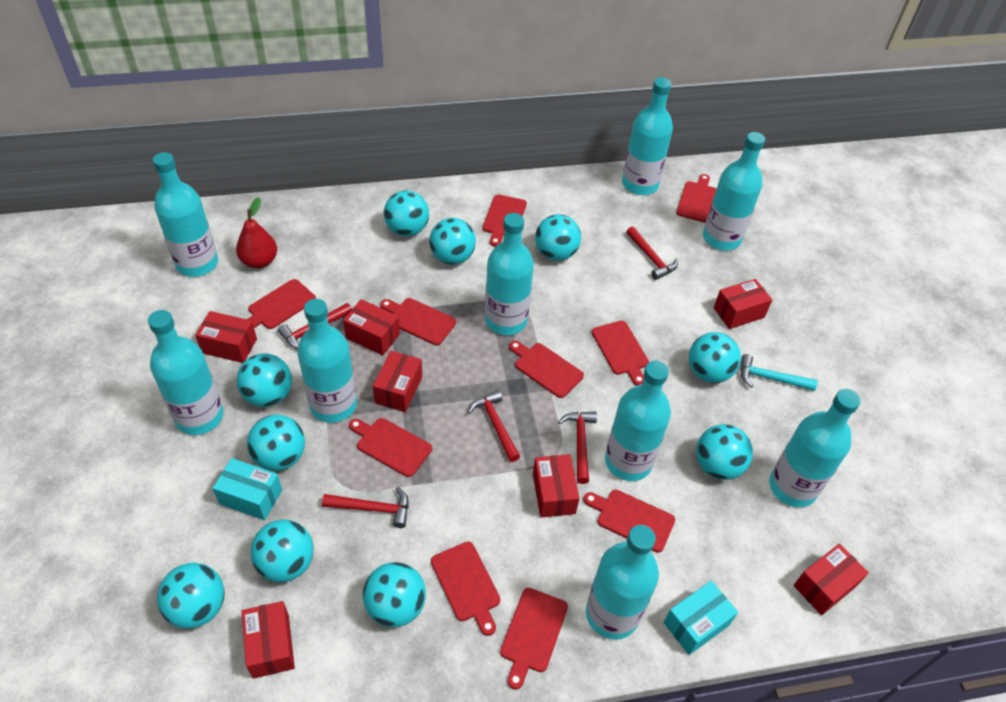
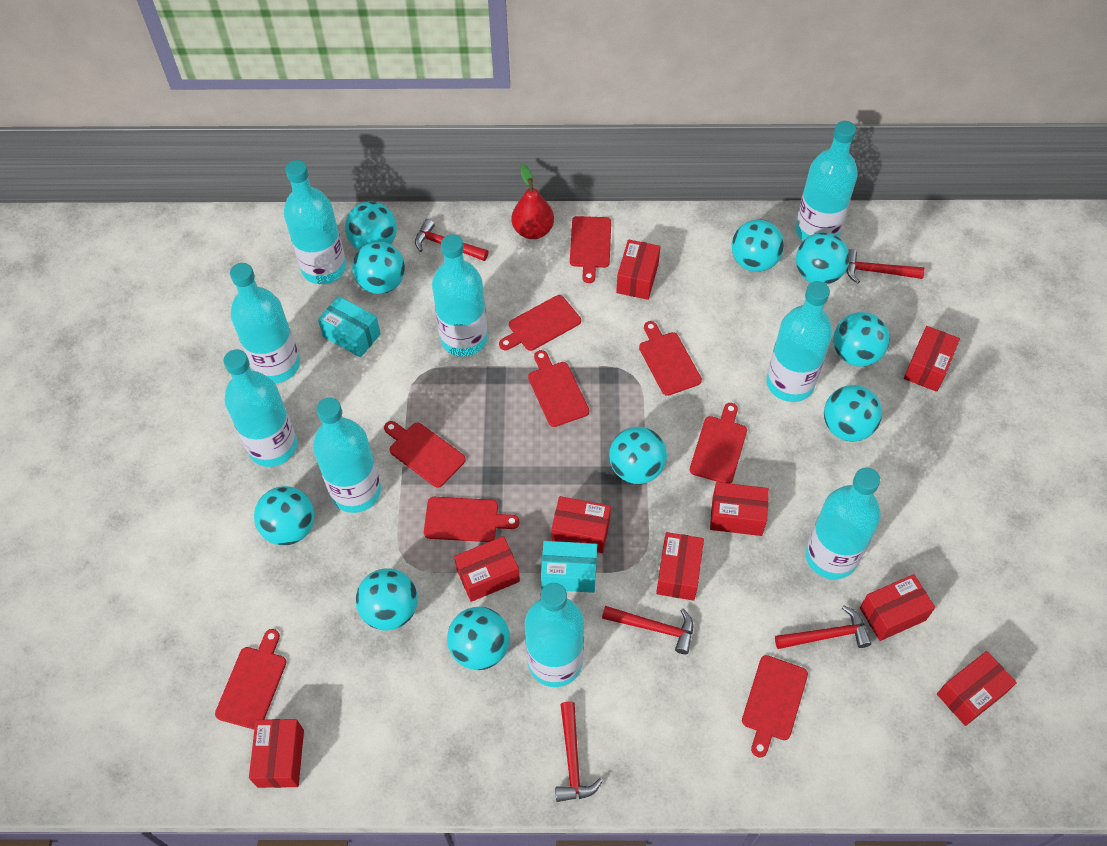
red box: 7 -> 9
red cutting board: 10 -> 9
turquoise hammer: 1 -> 0

